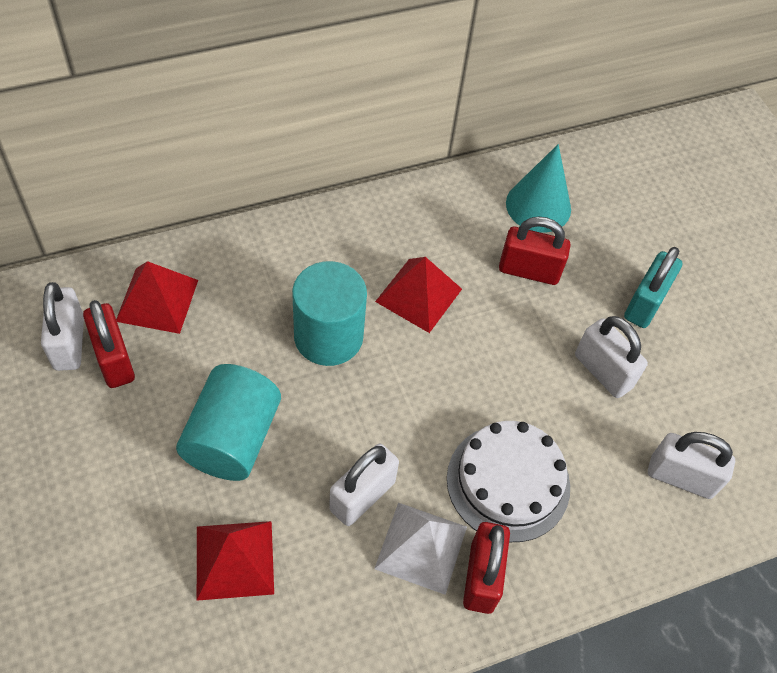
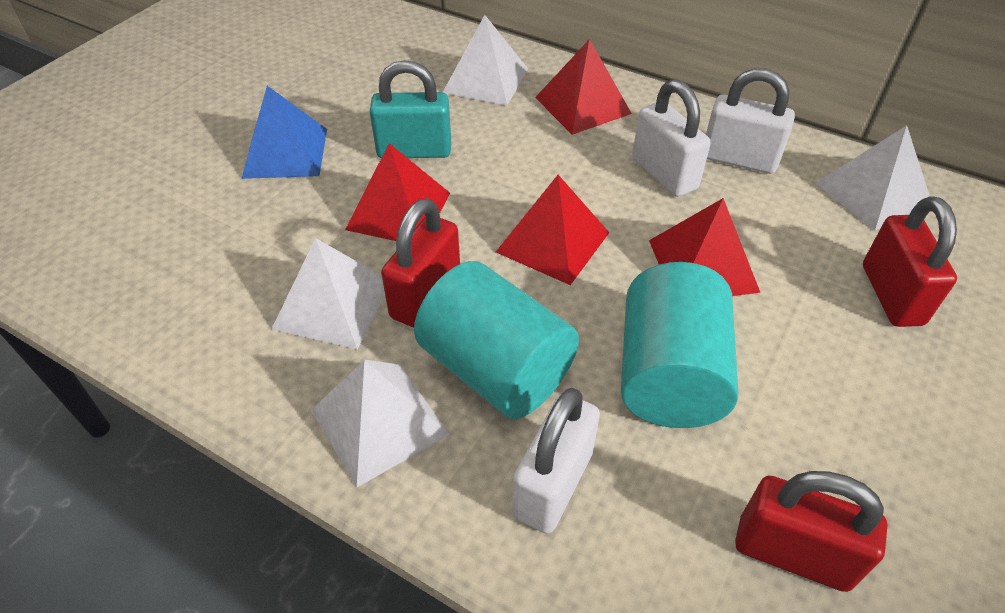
blue pyramid: 0 -> 1
red pyramid: 3 -> 4
turquoise cone: 1 -> 0
white cake: 1 -> 0
white padlock: 4 -> 3
white pyramid: 1 -> 4

